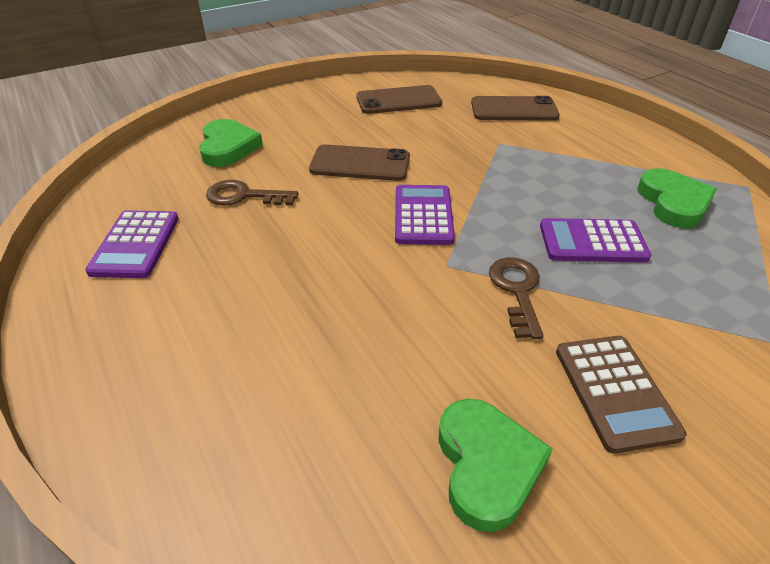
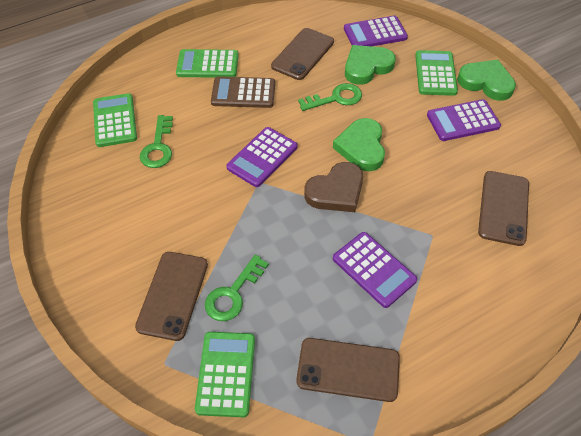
brown heart: 0 -> 1
brown key: 2 -> 0
brown phone: 3 -> 4
green calculator: 0 -> 4
green key: 0 -> 3
purple calculator: 3 -> 4

